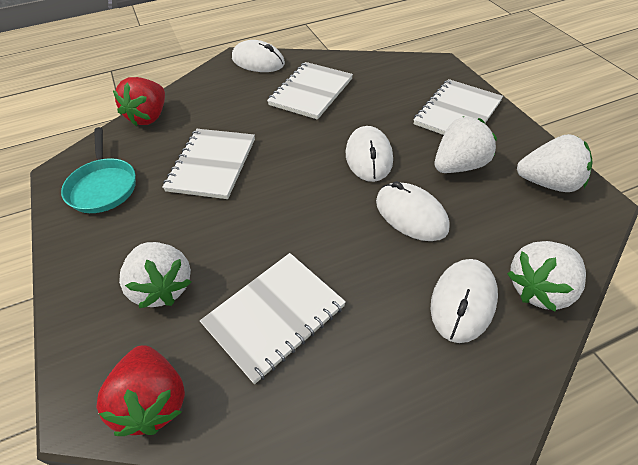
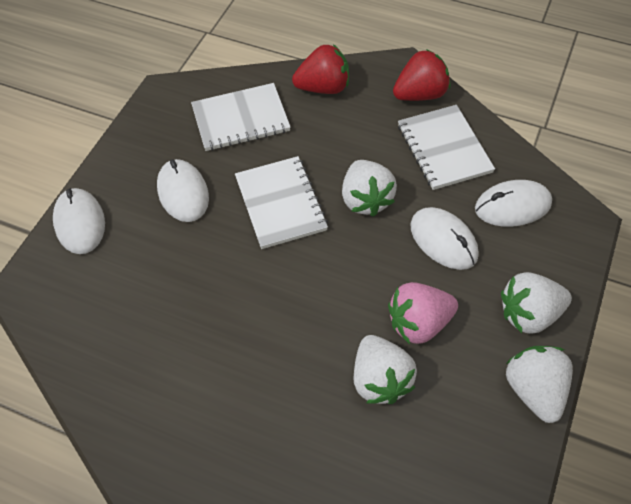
pink strawberry: 0 -> 1
turquoise pan: 1 -> 0
white notebook: 4 -> 3

